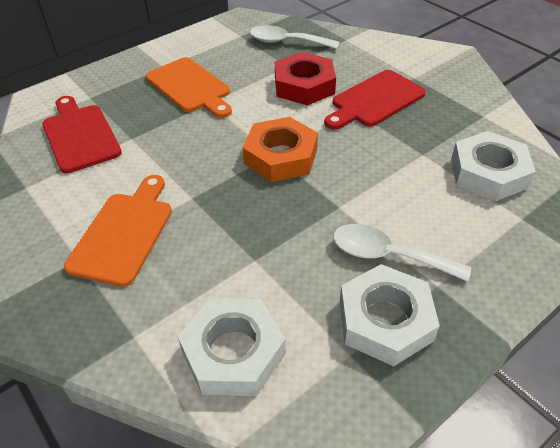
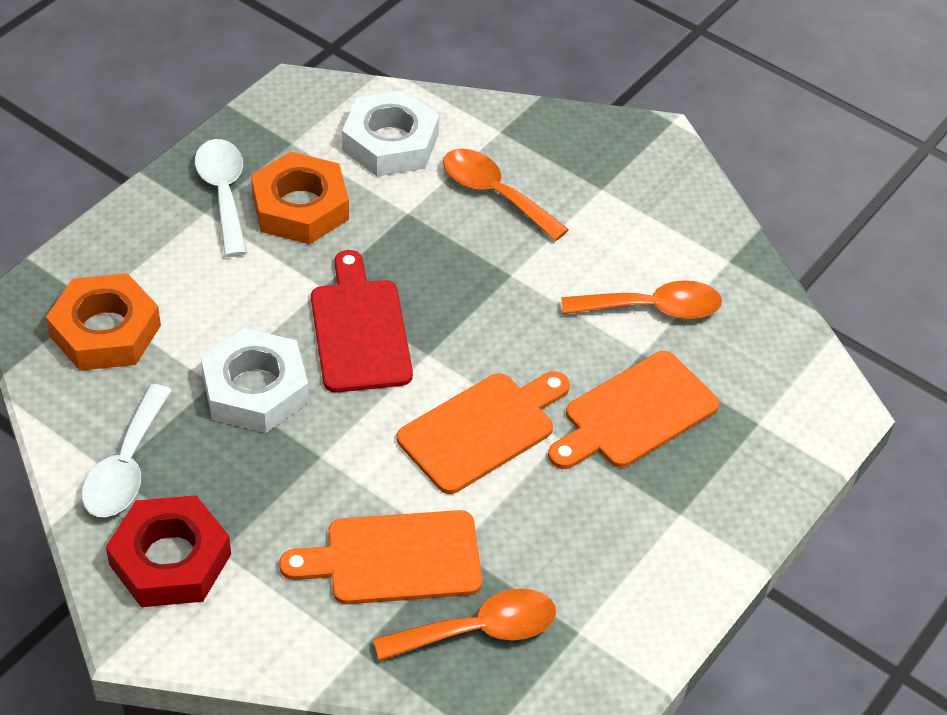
orange cutting board: 2 -> 3
orange nut: 1 -> 2
orange spoon: 0 -> 3
red cutting board: 2 -> 1
white nut: 3 -> 2

